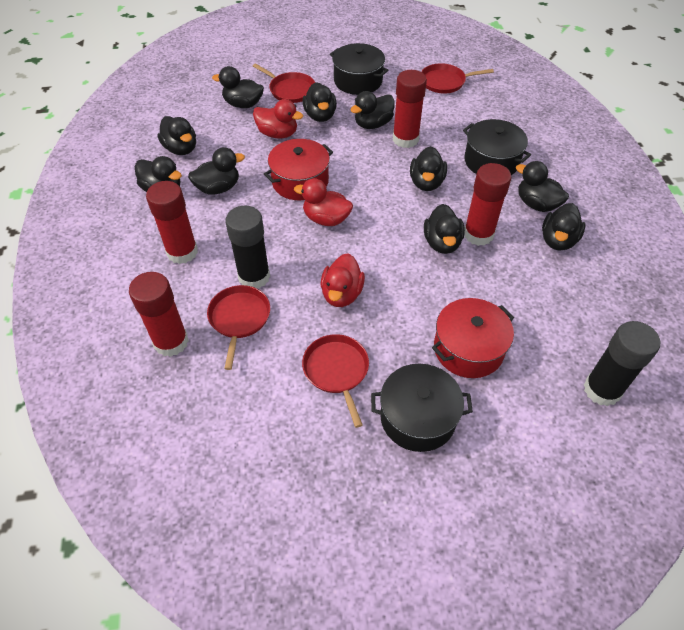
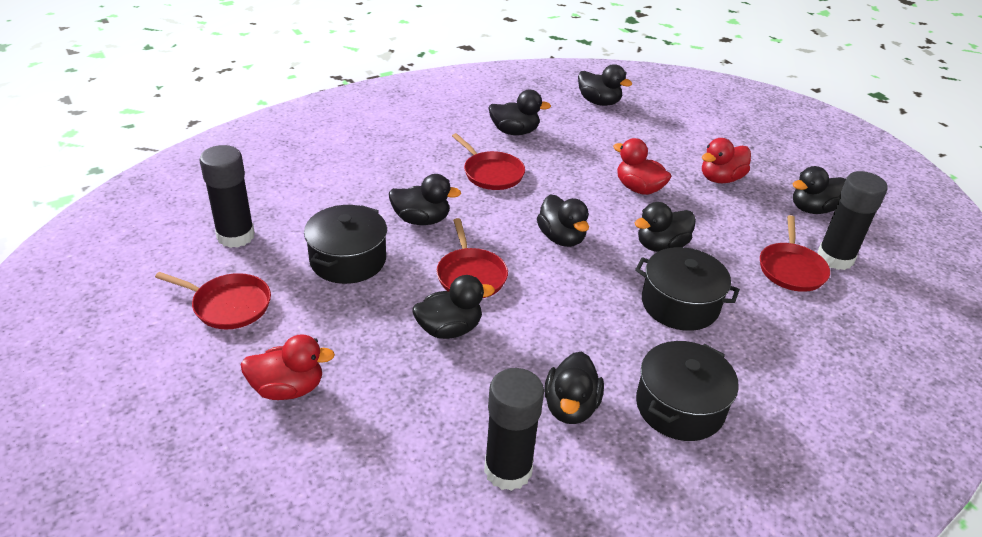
black duck: 10 -> 8
black glue stick: 2 -> 3
red glue stick: 4 -> 0
red pot: 2 -> 0

